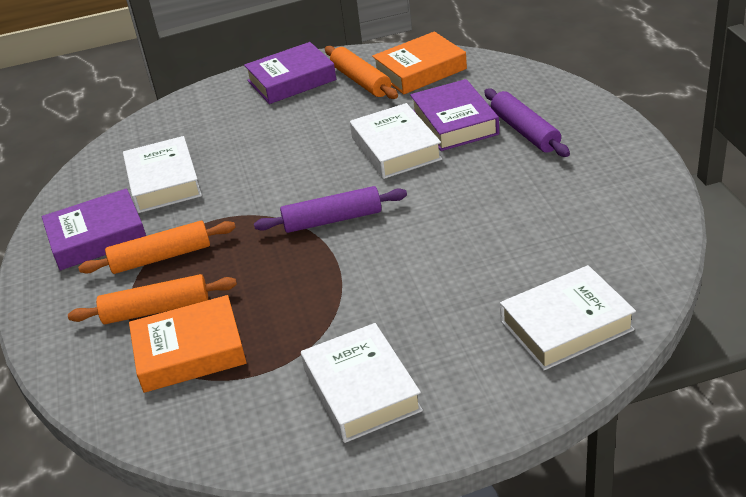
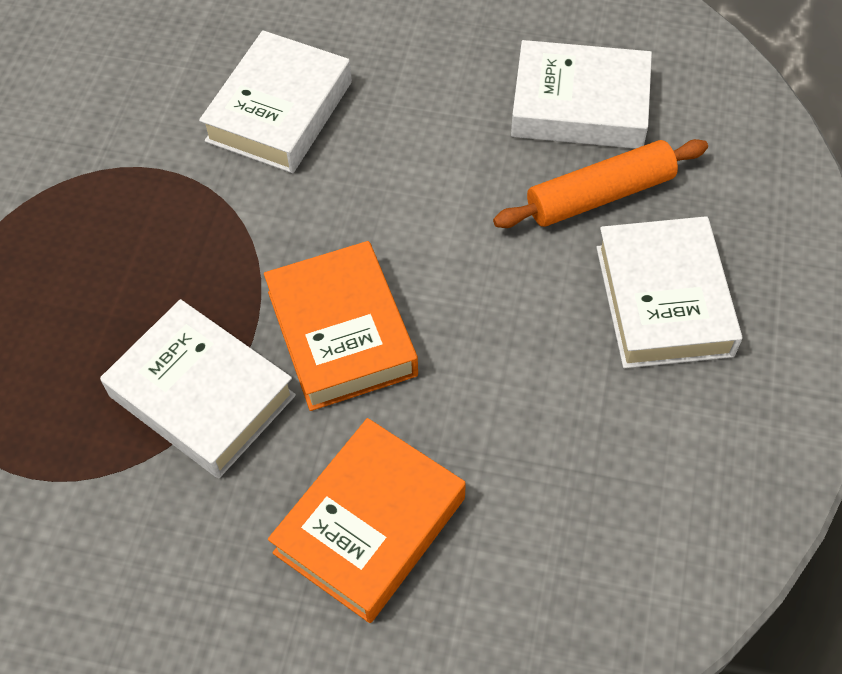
orange rolling pin: 3 -> 1
purple book: 3 -> 0
purple rolling pin: 2 -> 0

